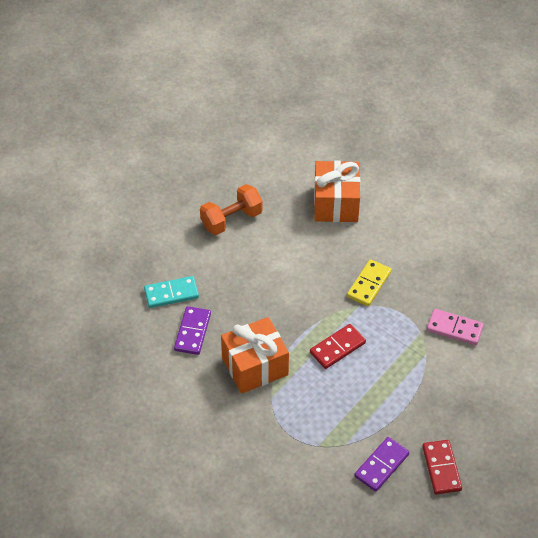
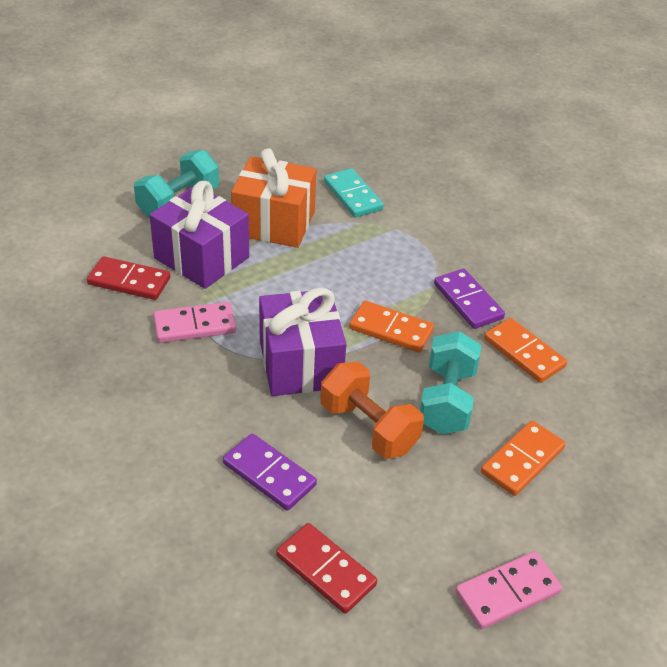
orange domino: 0 -> 3
orange gift: 2 -> 1
pink domino: 1 -> 2
purple gift: 0 -> 2
turquoise dumbbell: 0 -> 2
yellow domino: 1 -> 0

